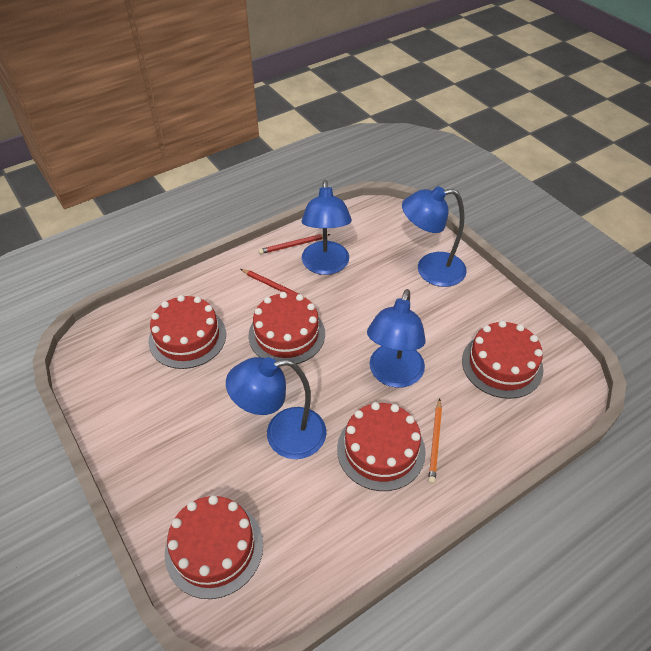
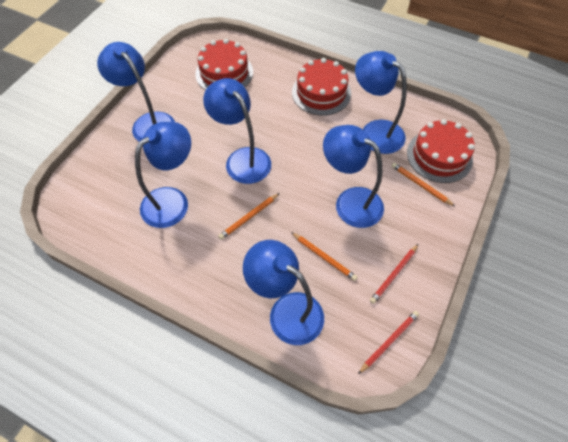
blue lamp: 4 -> 6
orange pencil: 1 -> 3
red cake: 5 -> 3

